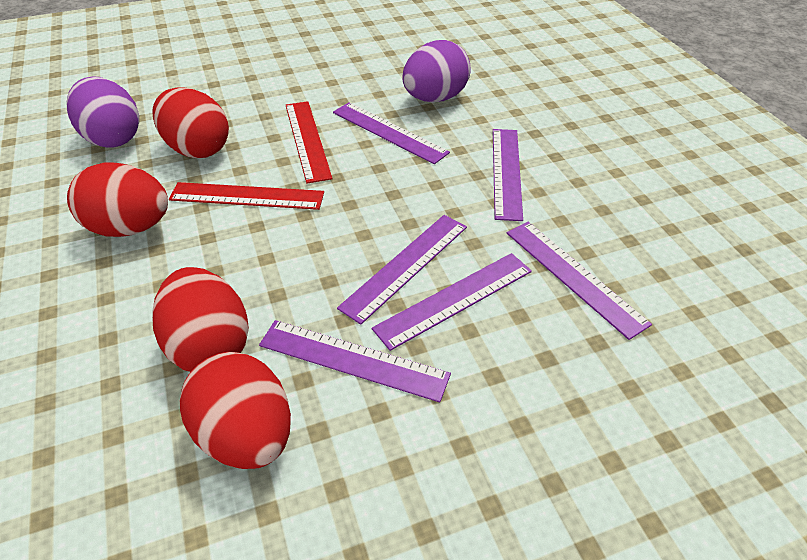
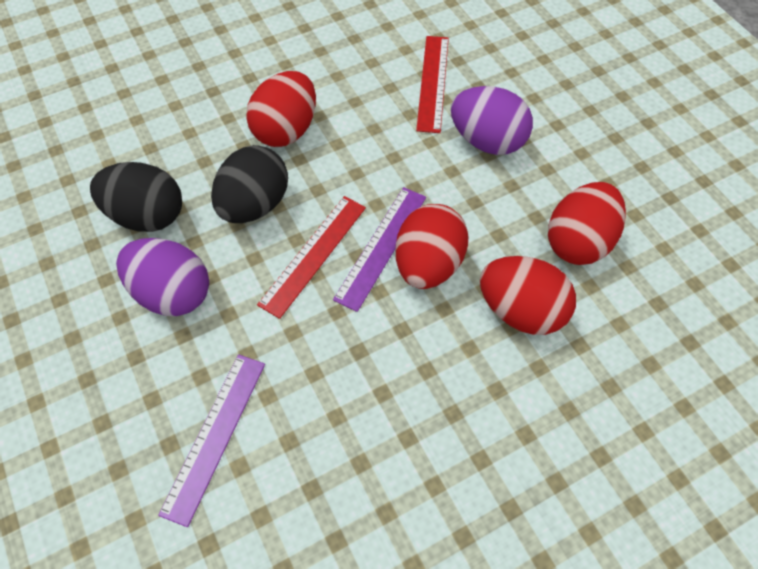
black egg: 0 -> 2
purple ruler: 6 -> 2

